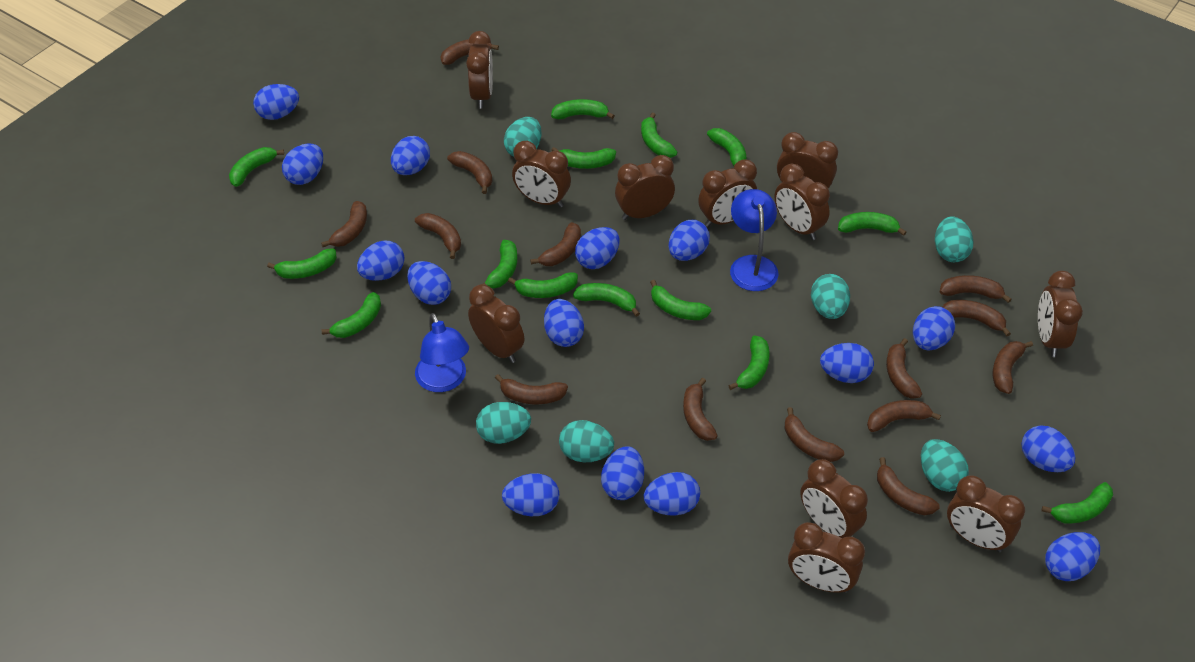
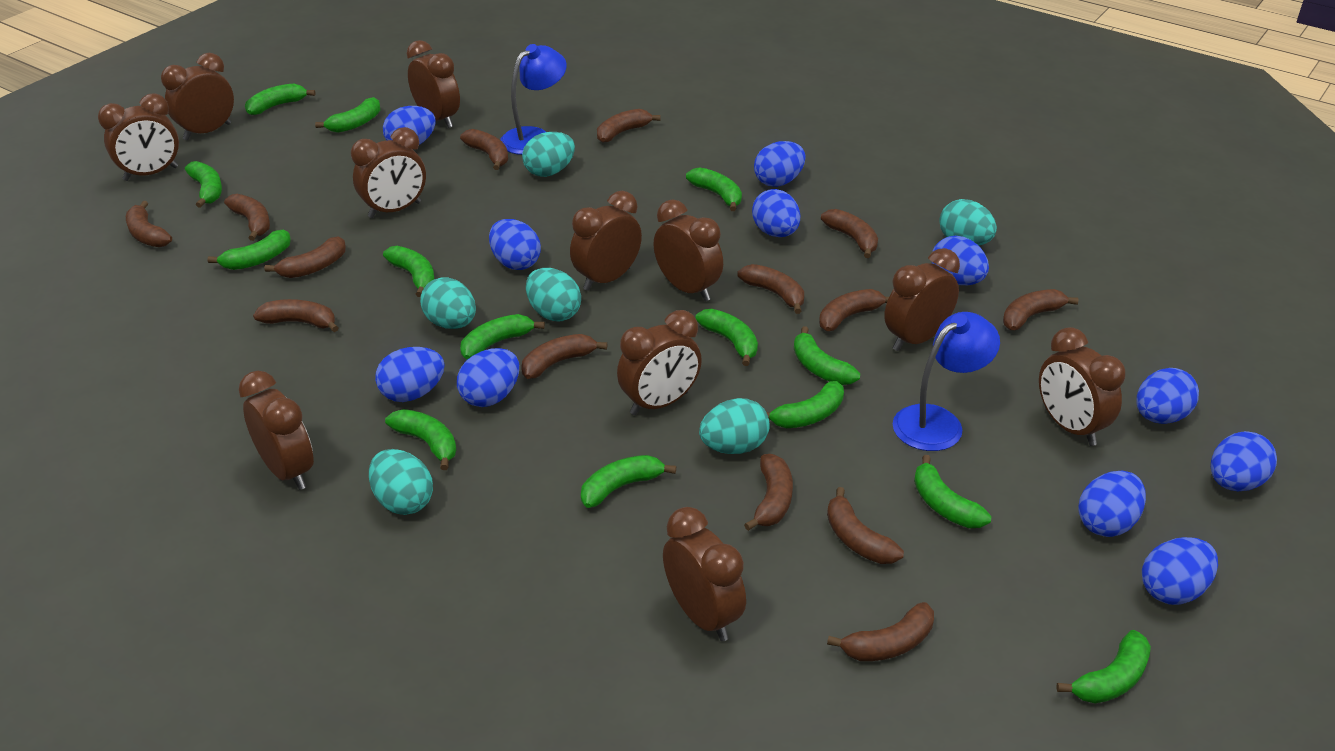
blue egg: 15 -> 11

